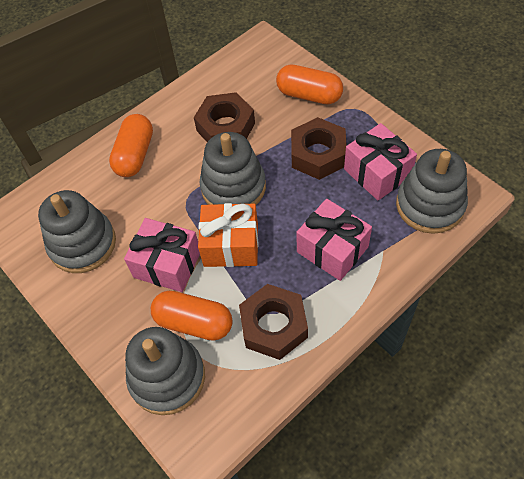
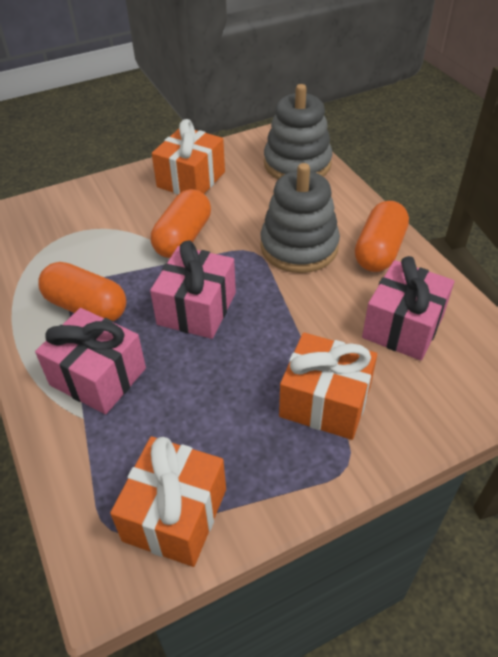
brown nut: 3 -> 0
grey stacking toy: 4 -> 2
orange gift: 1 -> 3

